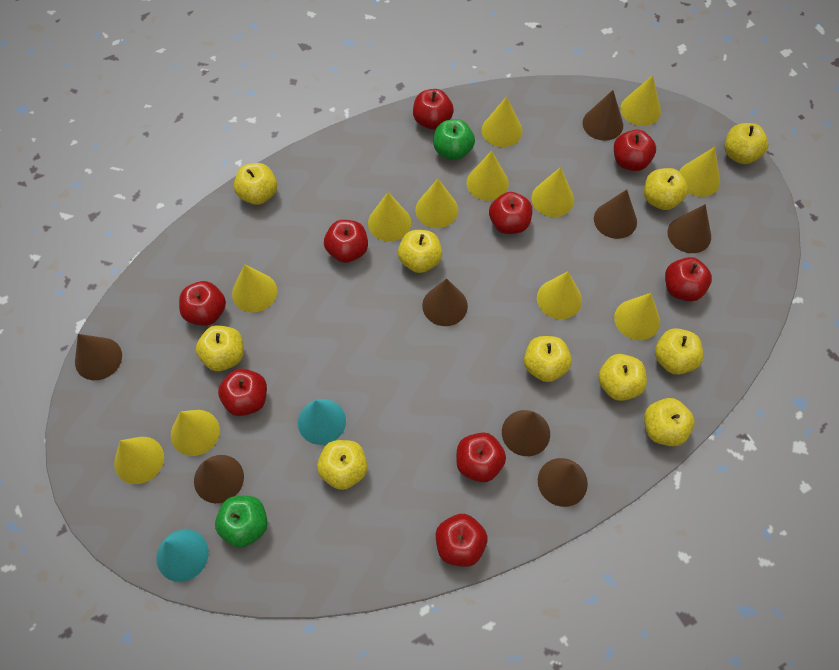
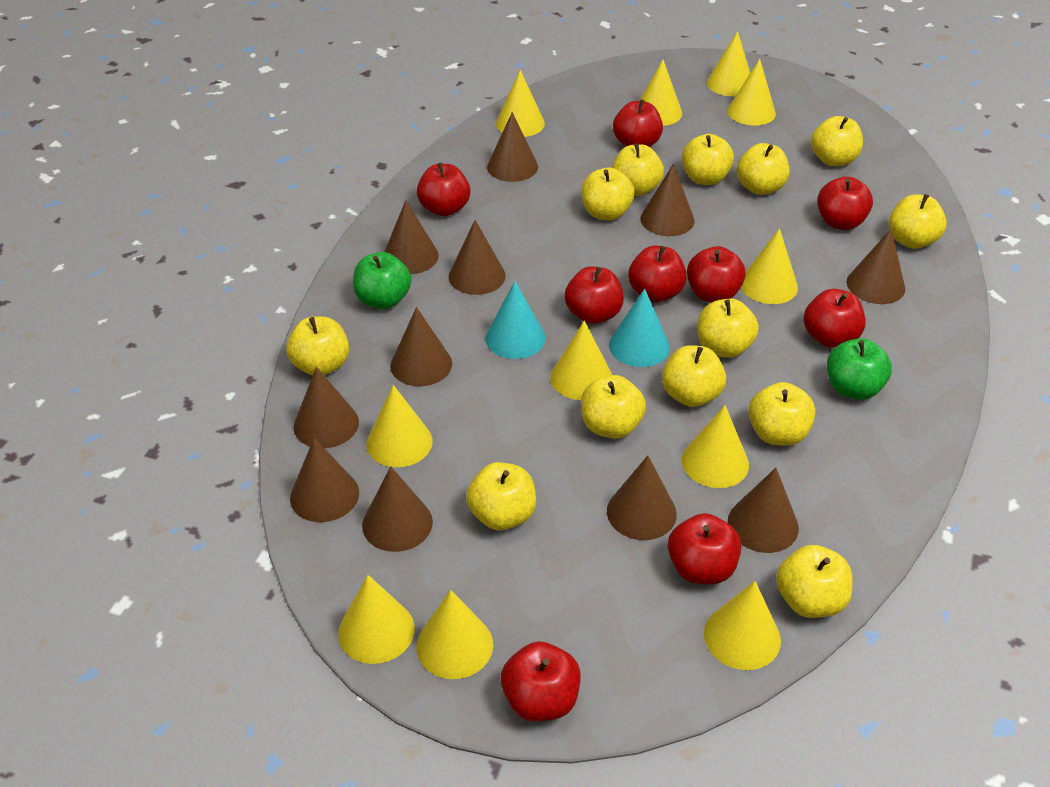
brown cone: 8 -> 11
yellow apple: 10 -> 13
yellow cone: 12 -> 11

